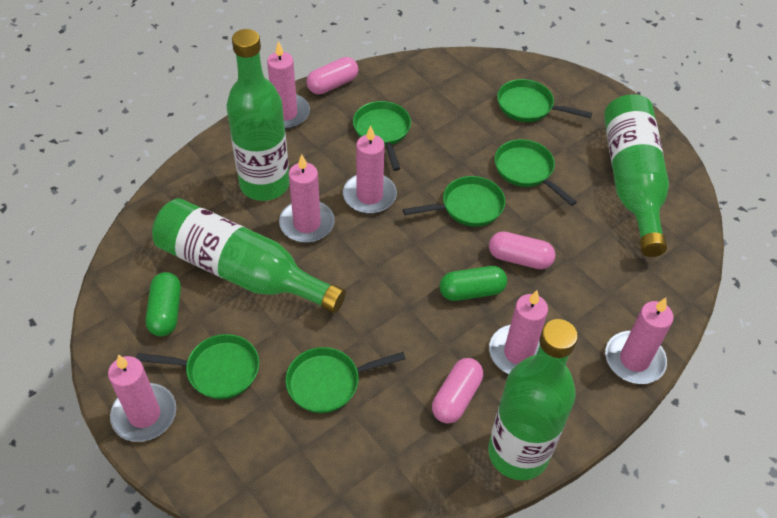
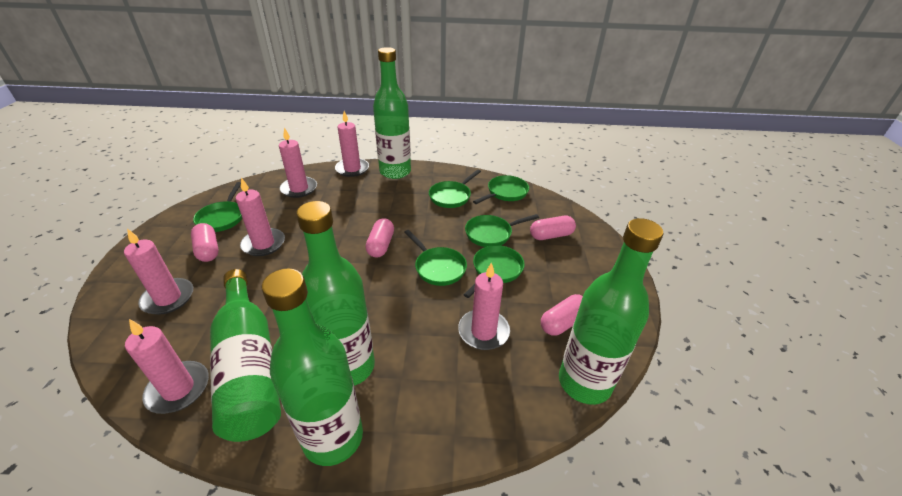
green bottle: 4 -> 5
green capsule: 2 -> 0
pink capsule: 3 -> 4

